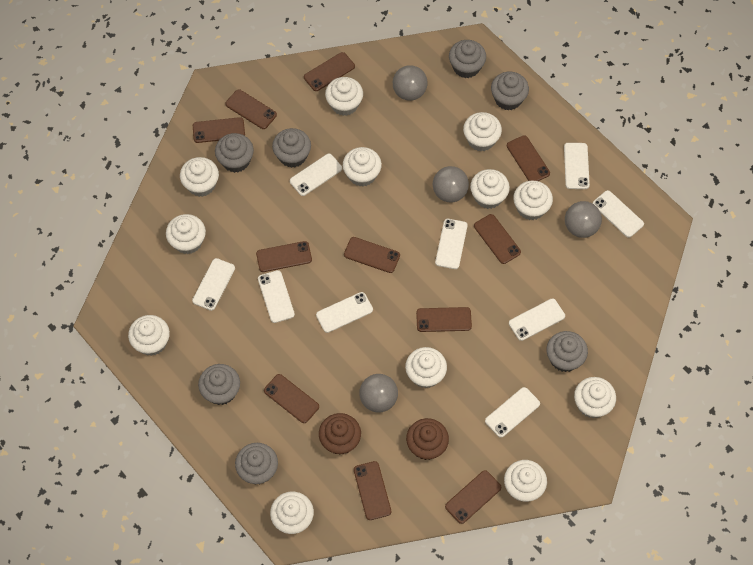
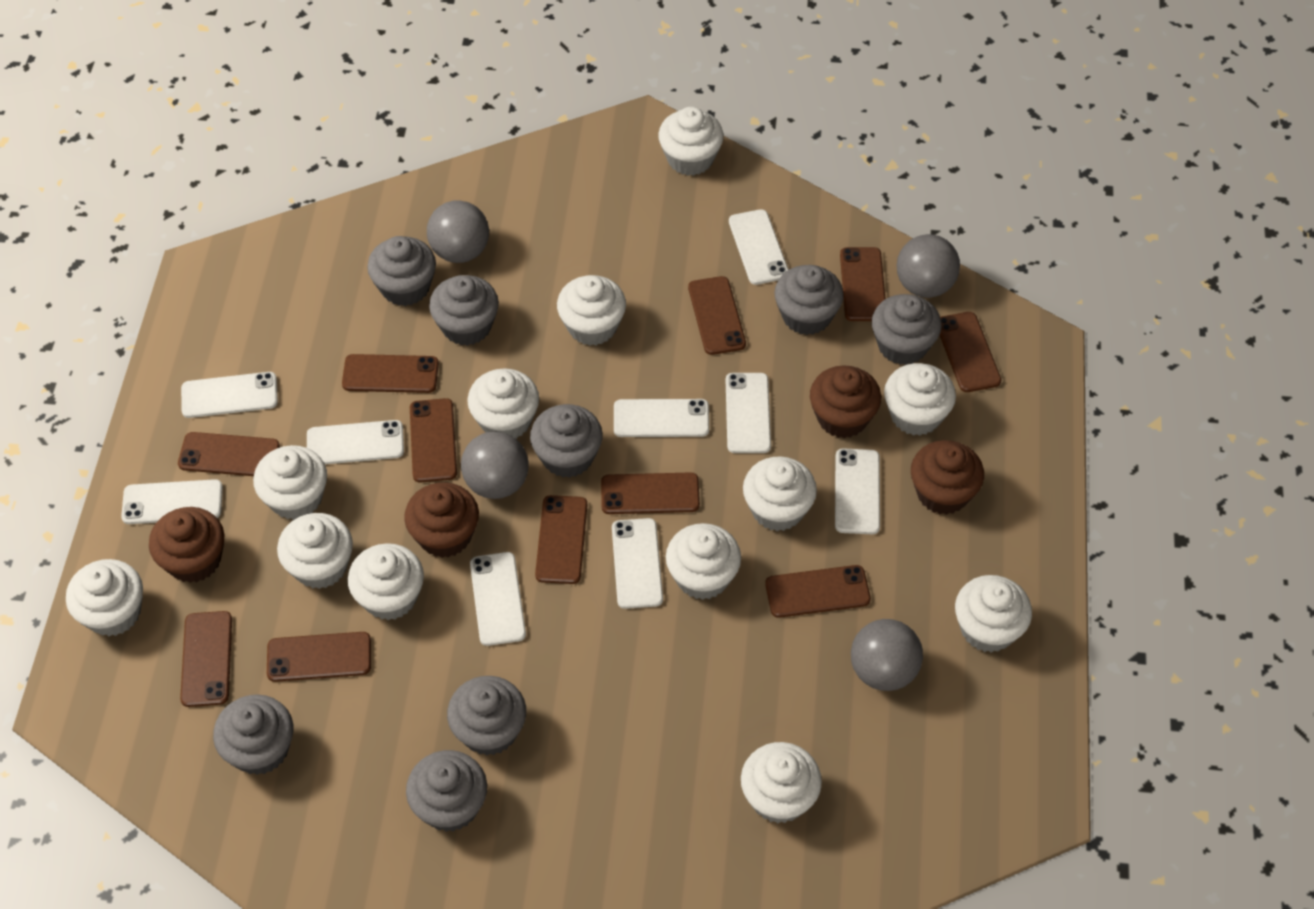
brown cupcake: 2 -> 4
grey cupcake: 7 -> 8

